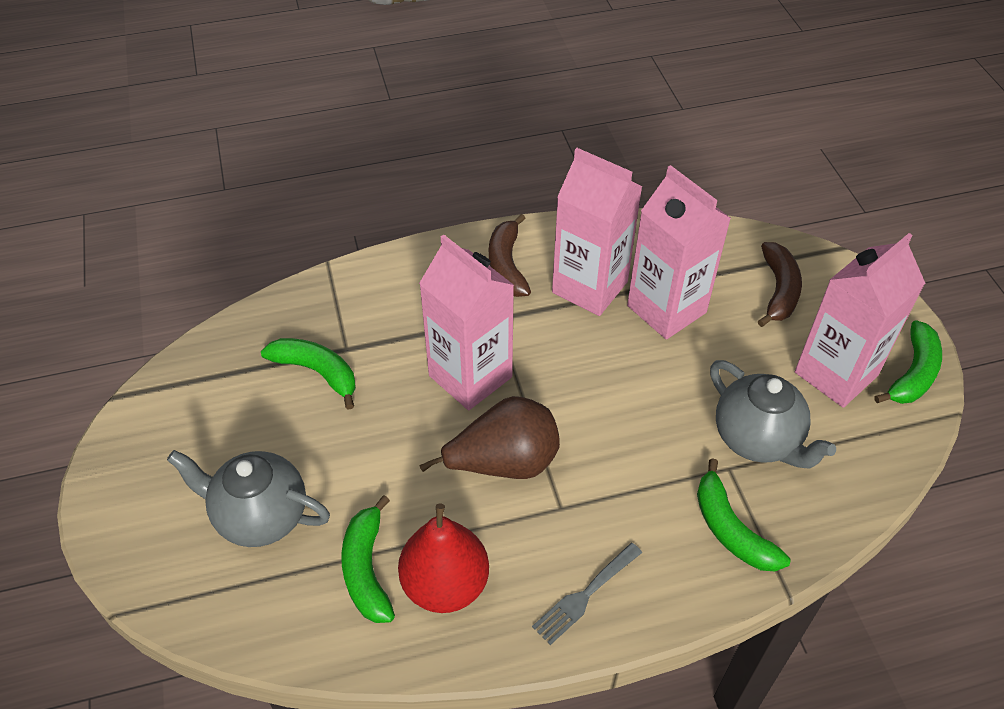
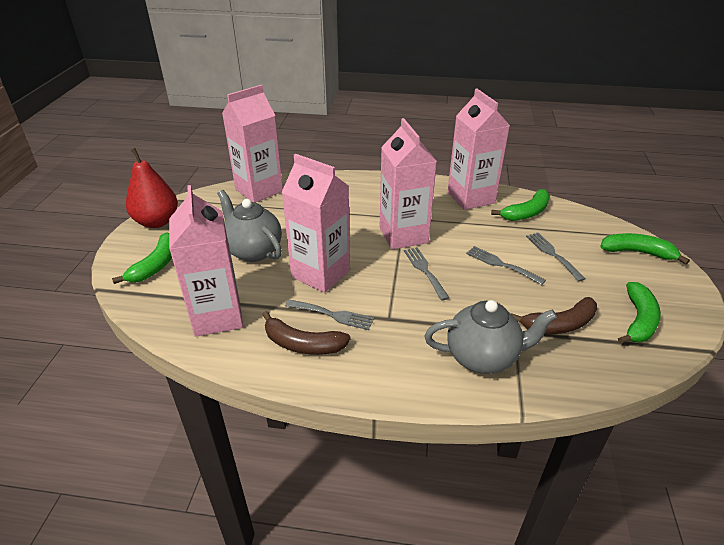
brown pear: 1 -> 0
grey fork: 1 -> 4
pink carton: 4 -> 5

